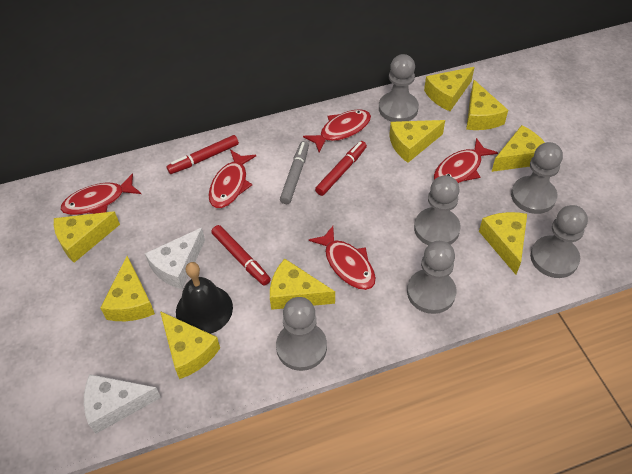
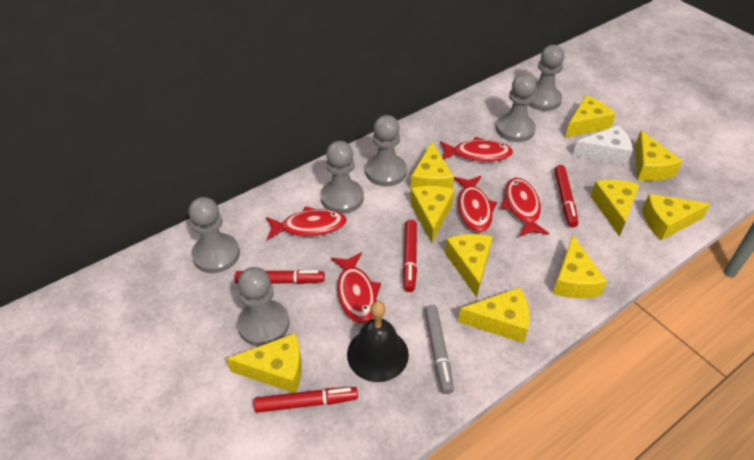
red marker: 3 -> 4
white cheese: 2 -> 1
yellow cheese: 9 -> 10

